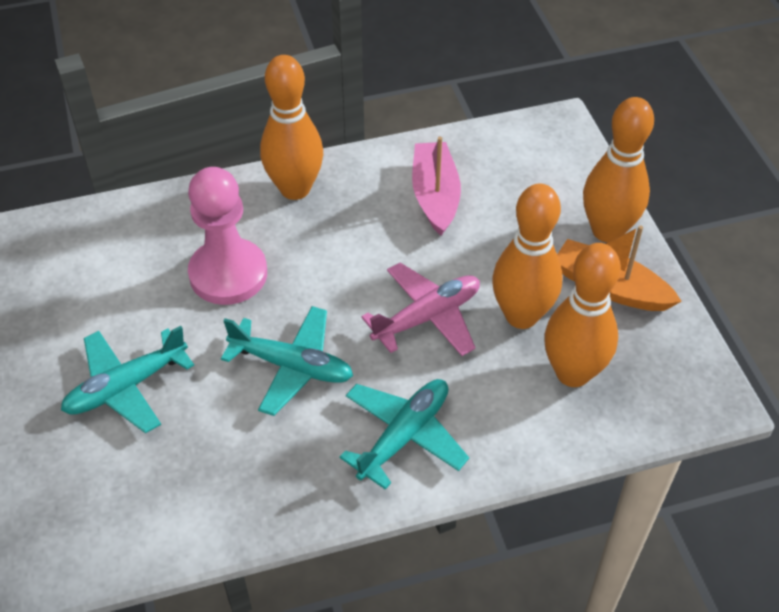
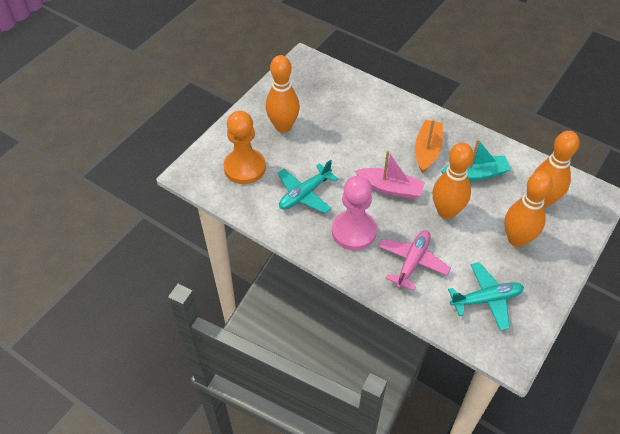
orange pawn: 0 -> 1
turquoise boat: 0 -> 1
turquoise plane: 3 -> 2

